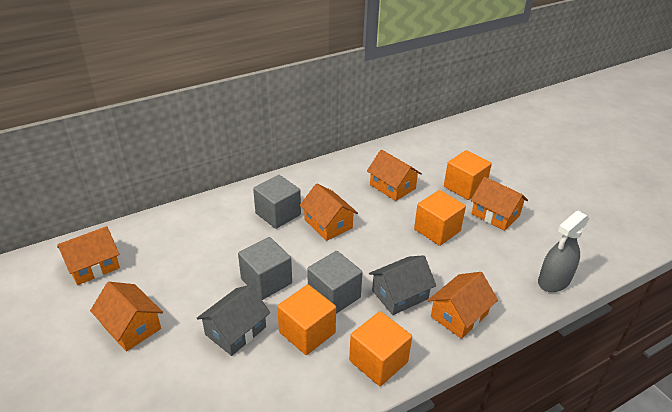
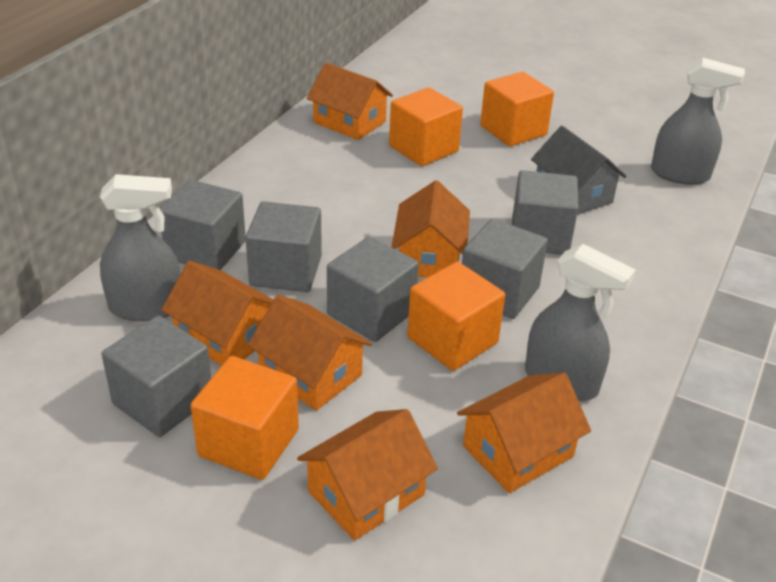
grey cube: 3 -> 6
grey house: 2 -> 1
grey spray bottle: 1 -> 3

